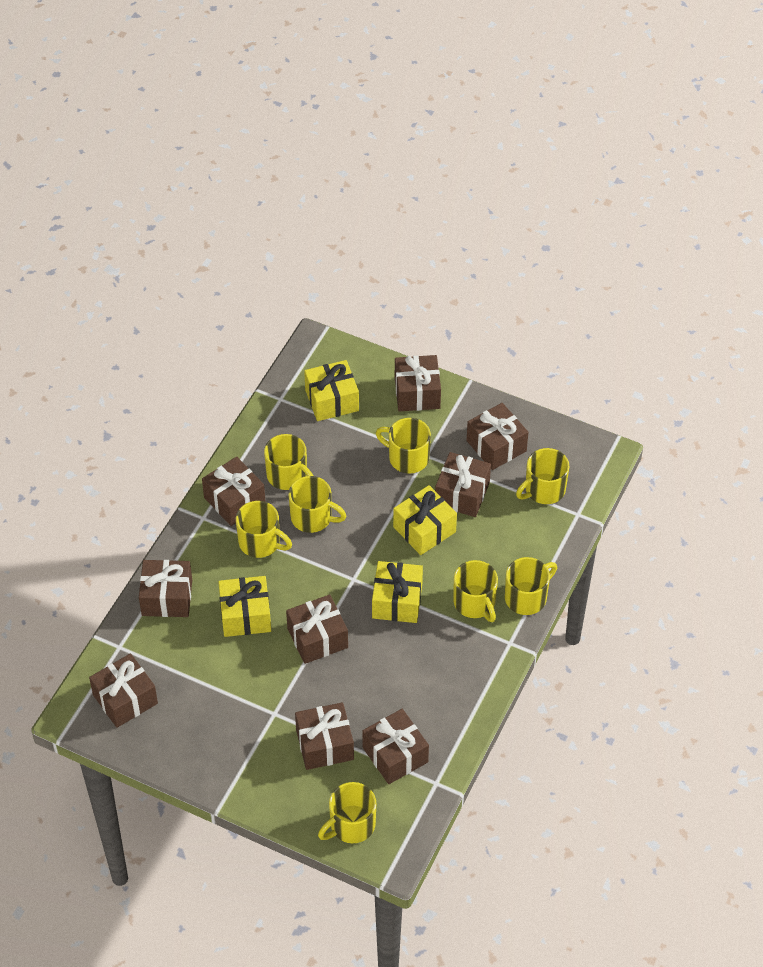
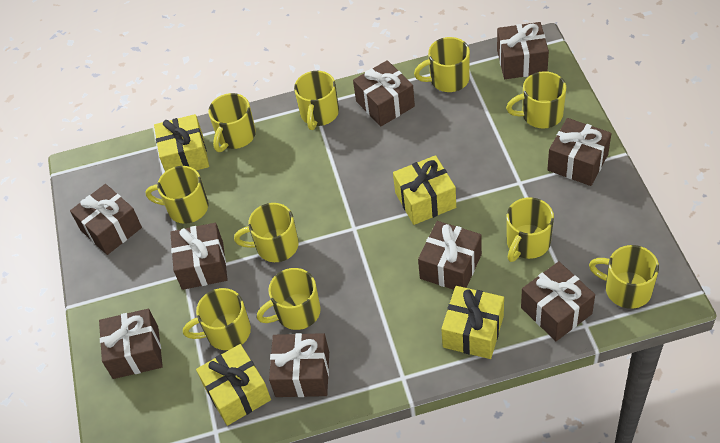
yellow mug: 8 -> 10

